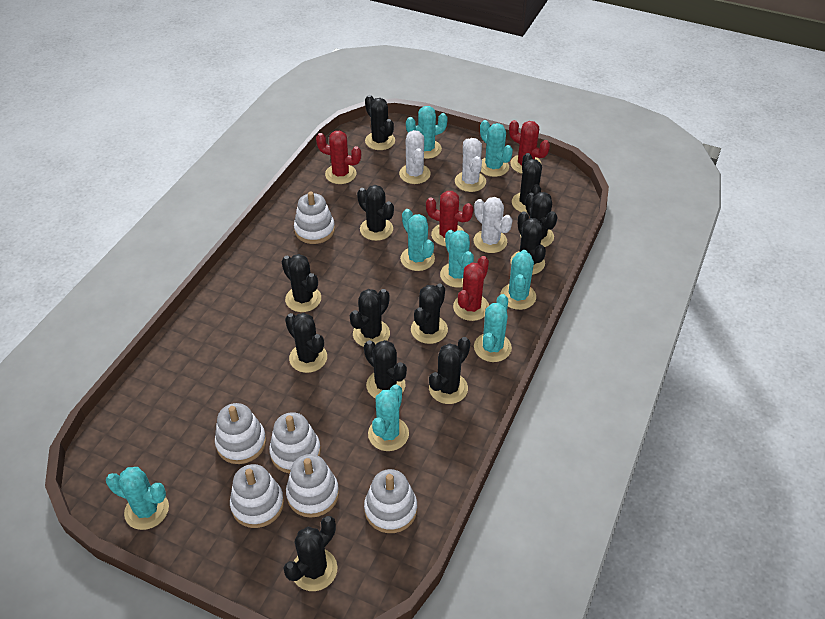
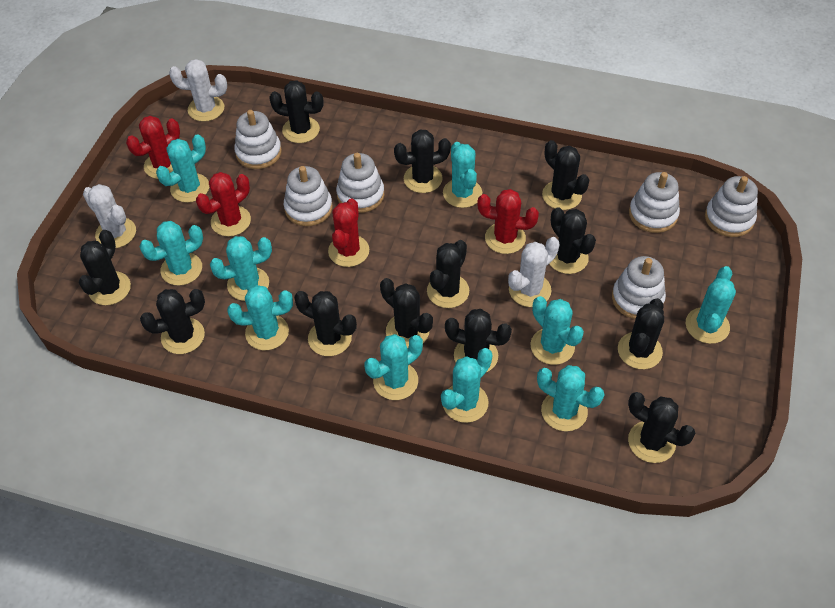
turquoise cactus: 8 -> 10

